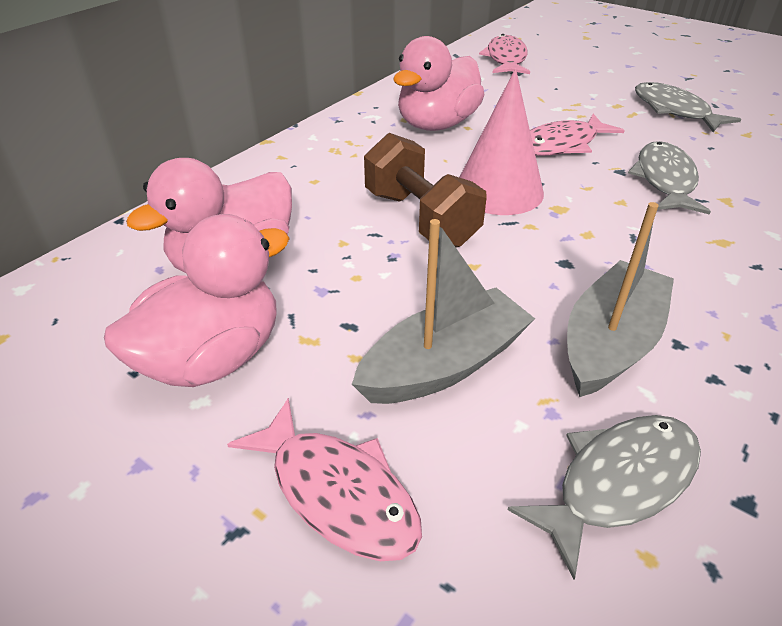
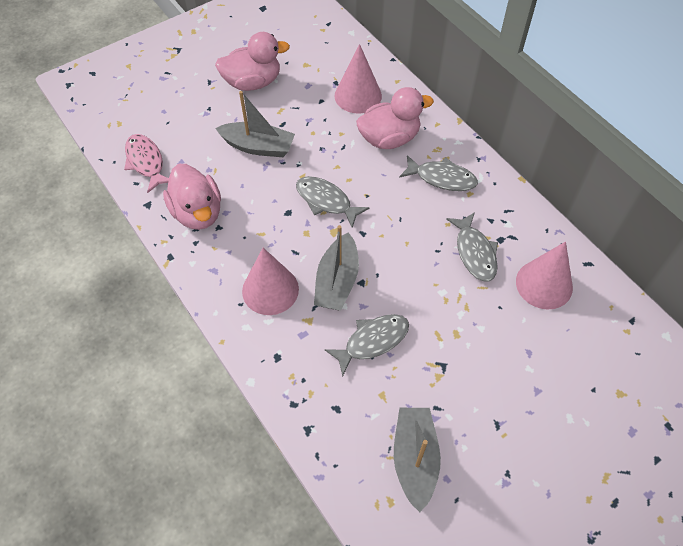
brown dumbbell: 1 -> 0
grey boat: 2 -> 3
grey fish: 3 -> 4
pink cone: 1 -> 3
pink fish: 3 -> 1

